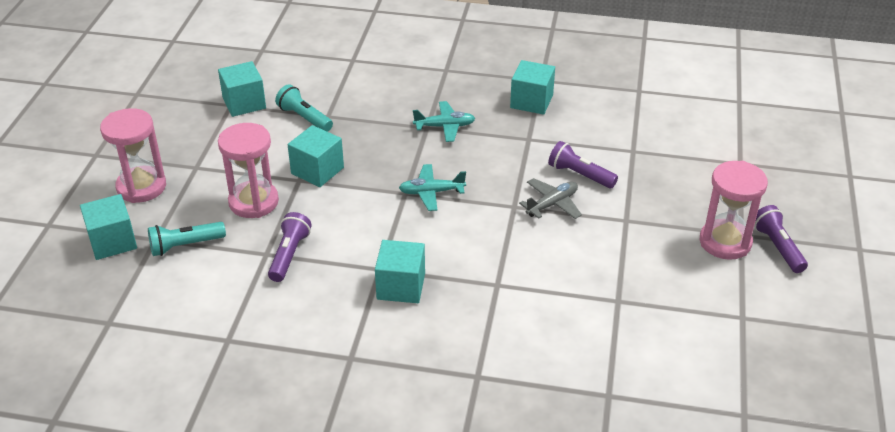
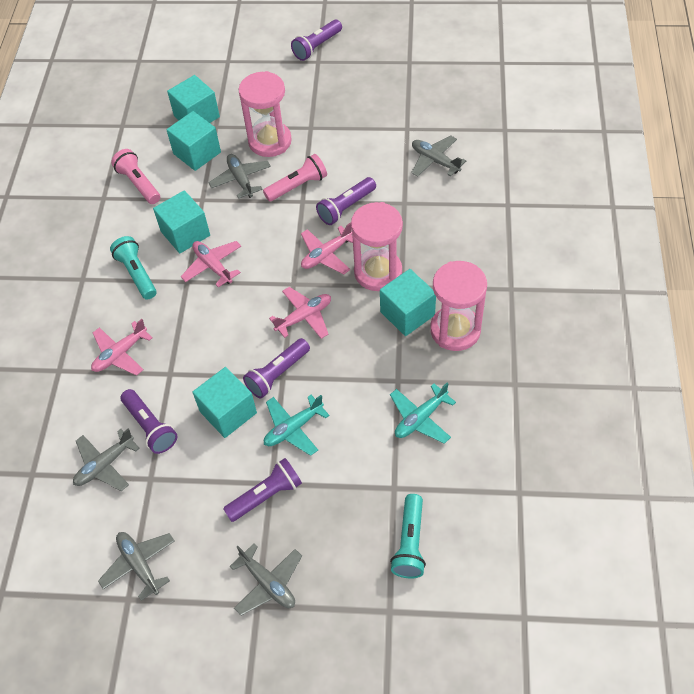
grey plane: 1 -> 5
pink flashlight: 0 -> 2
pink plane: 0 -> 4
purple flashlight: 3 -> 5

